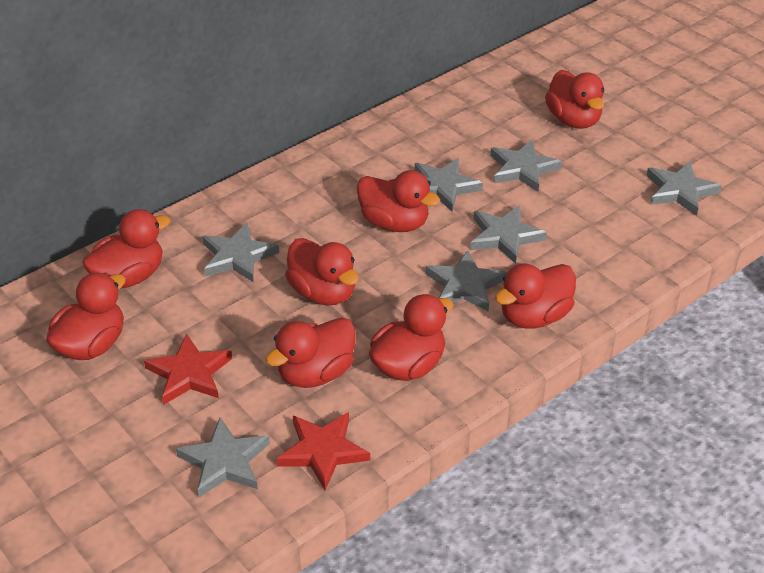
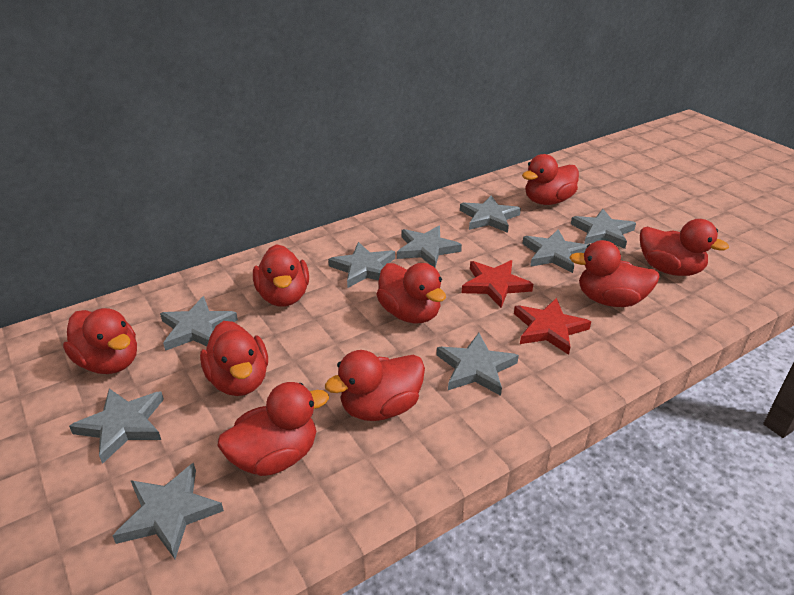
grey star: 7 -> 9
red duck: 8 -> 9

